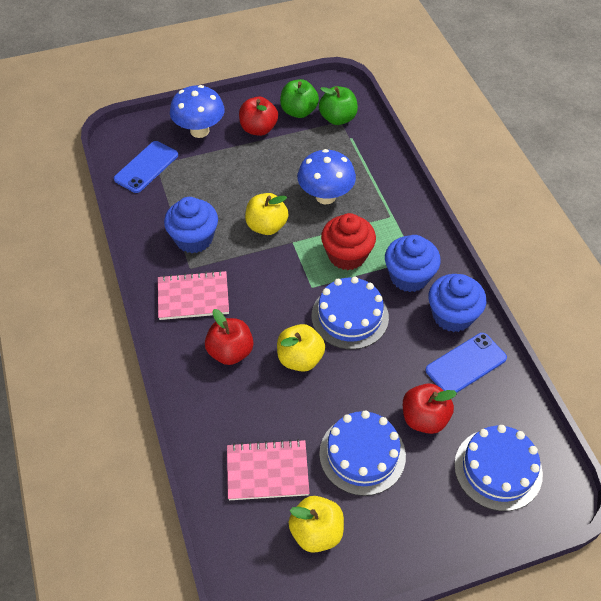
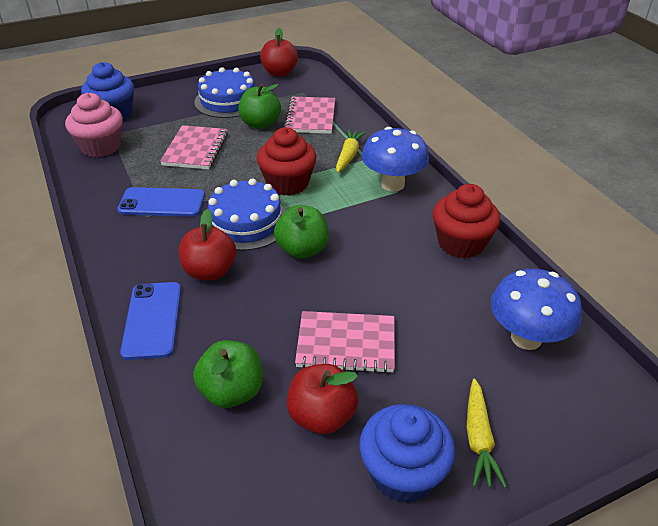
blue cake: 3 -> 2
blue cupcake: 3 -> 2
green apple: 2 -> 3
pink cupcake: 0 -> 1
pink notebook: 2 -> 3
red cupcake: 1 -> 2
yellow apple: 3 -> 0
yellow carrot: 0 -> 2

